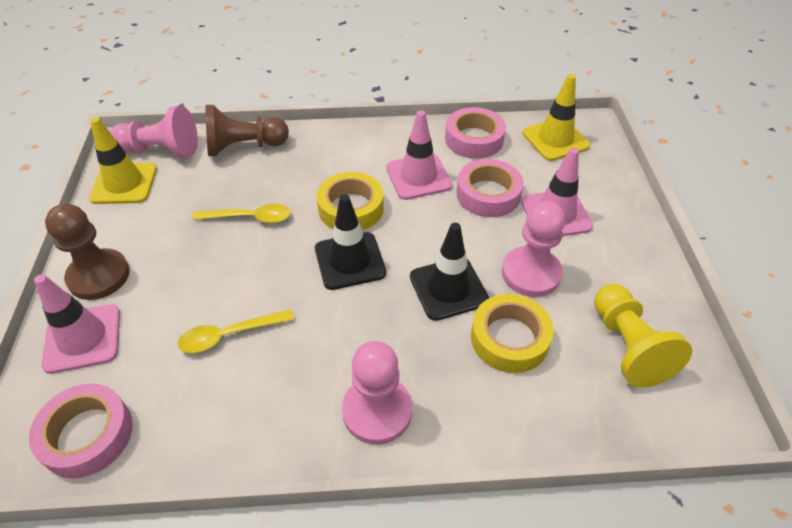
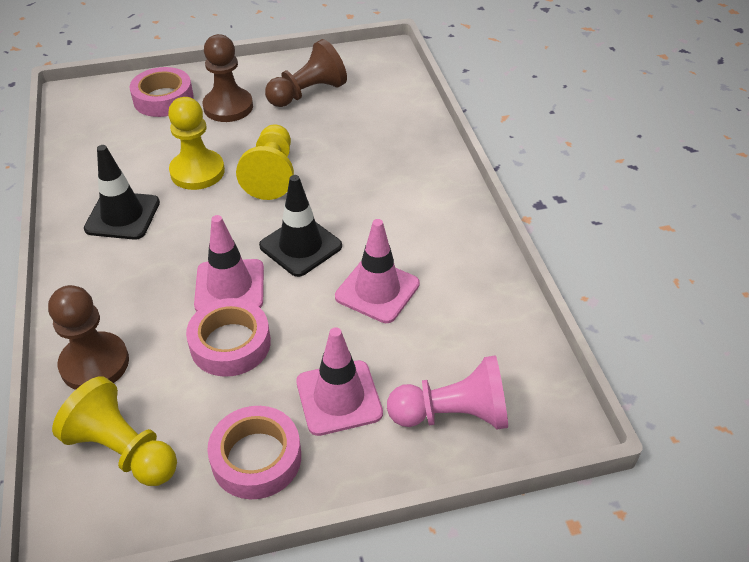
brown pawn: 2 -> 3
pink pawn: 3 -> 1
yellow pawn: 1 -> 3
yellow spoon: 2 -> 0
yellow tape: 2 -> 0
yellow traffic cone: 2 -> 0

